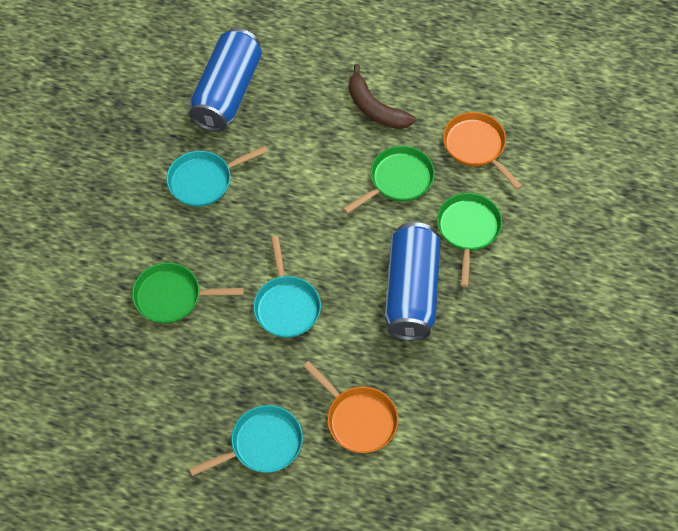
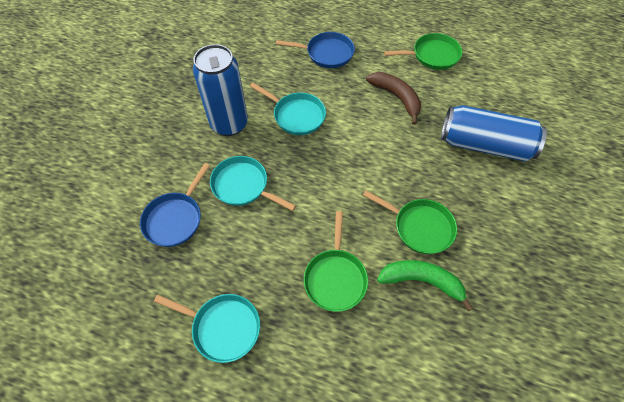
blue pan: 0 -> 2
green banana: 0 -> 1
orange pan: 2 -> 0

